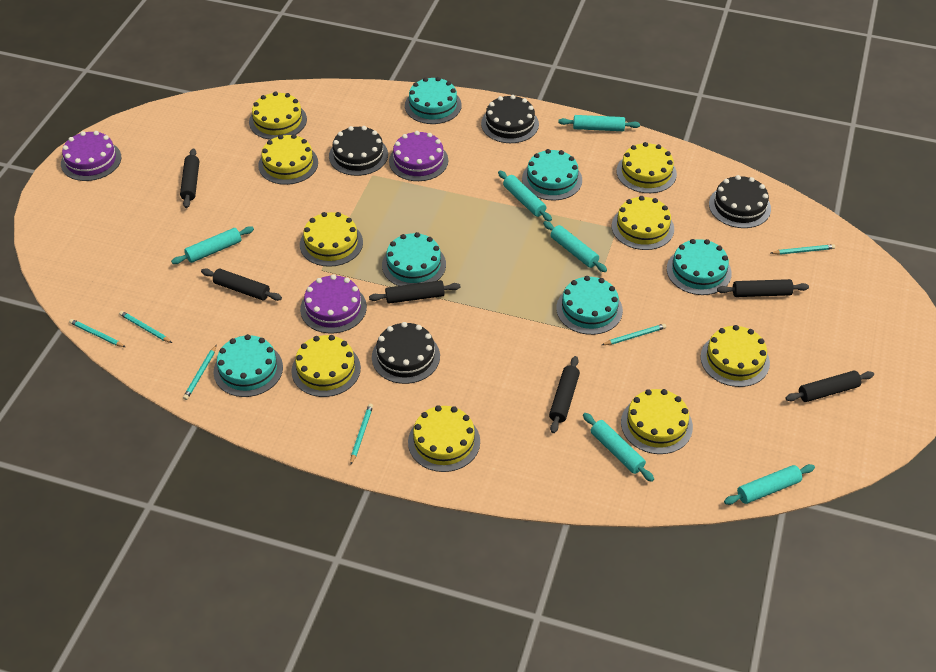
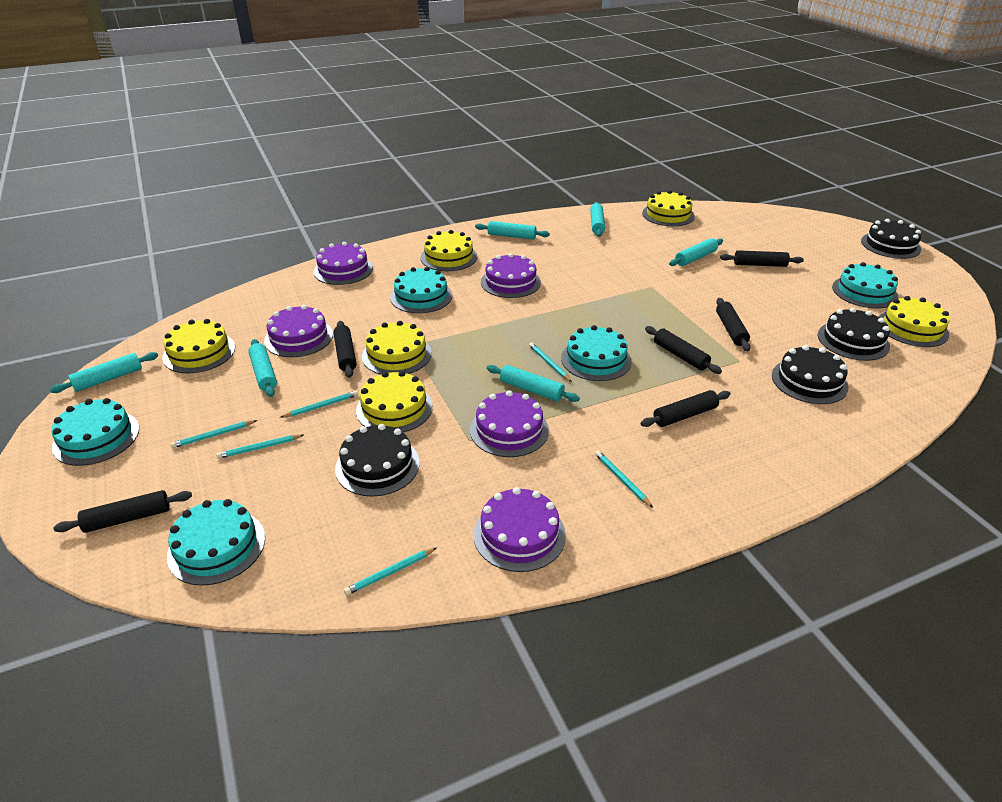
purple cake: 3 -> 5
turquoise cake: 6 -> 5
yellow cake: 9 -> 6

